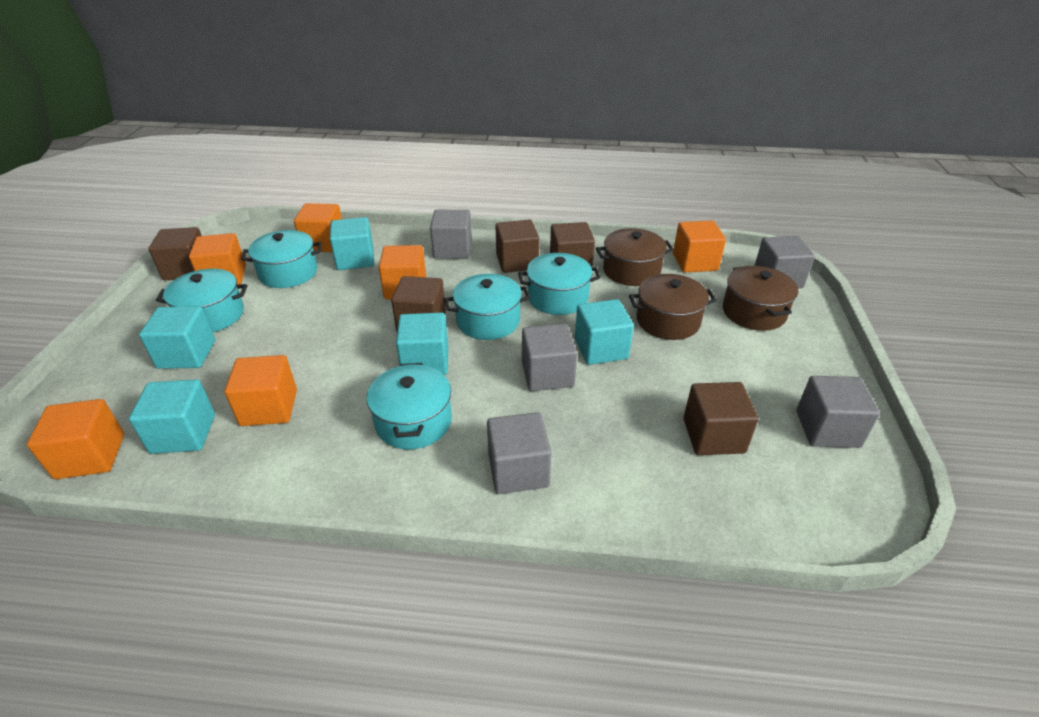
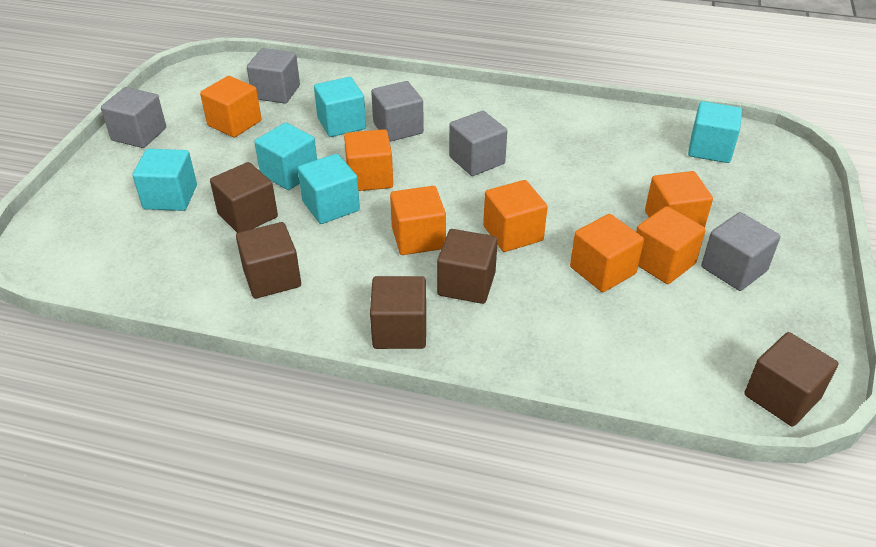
brown pot: 3 -> 0
orange cube: 6 -> 7
turquoise pot: 5 -> 0

